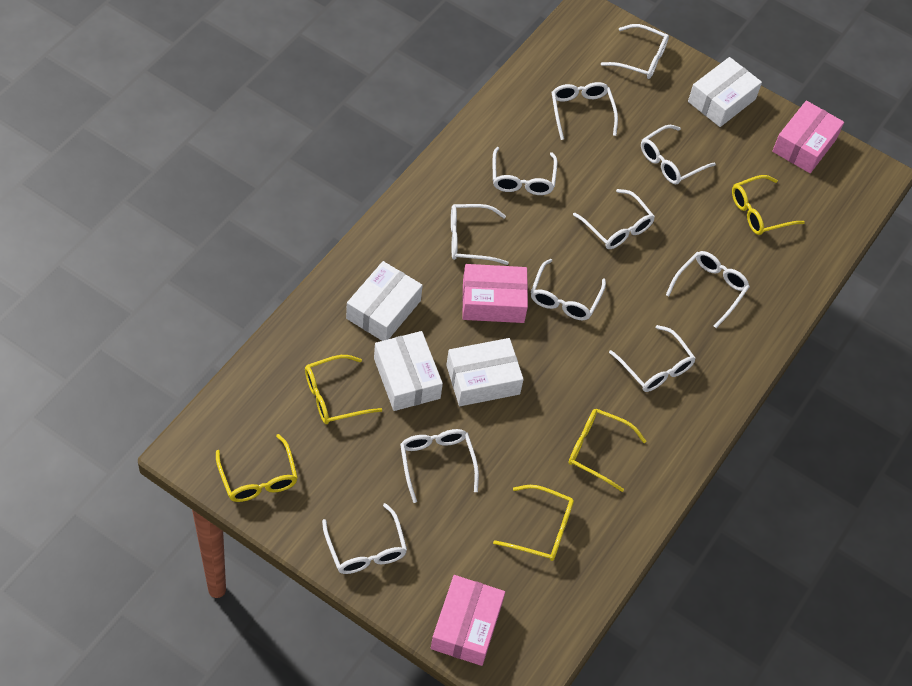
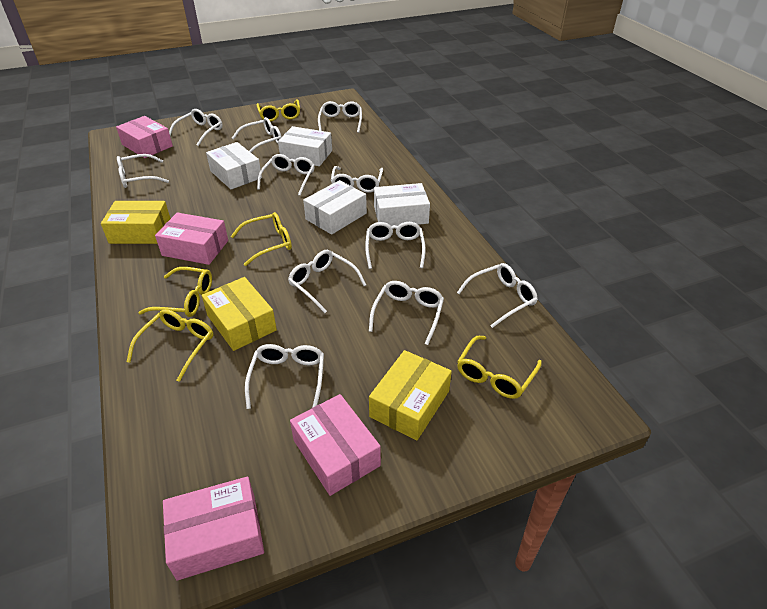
pink box: 3 -> 4
yellow box: 0 -> 3

